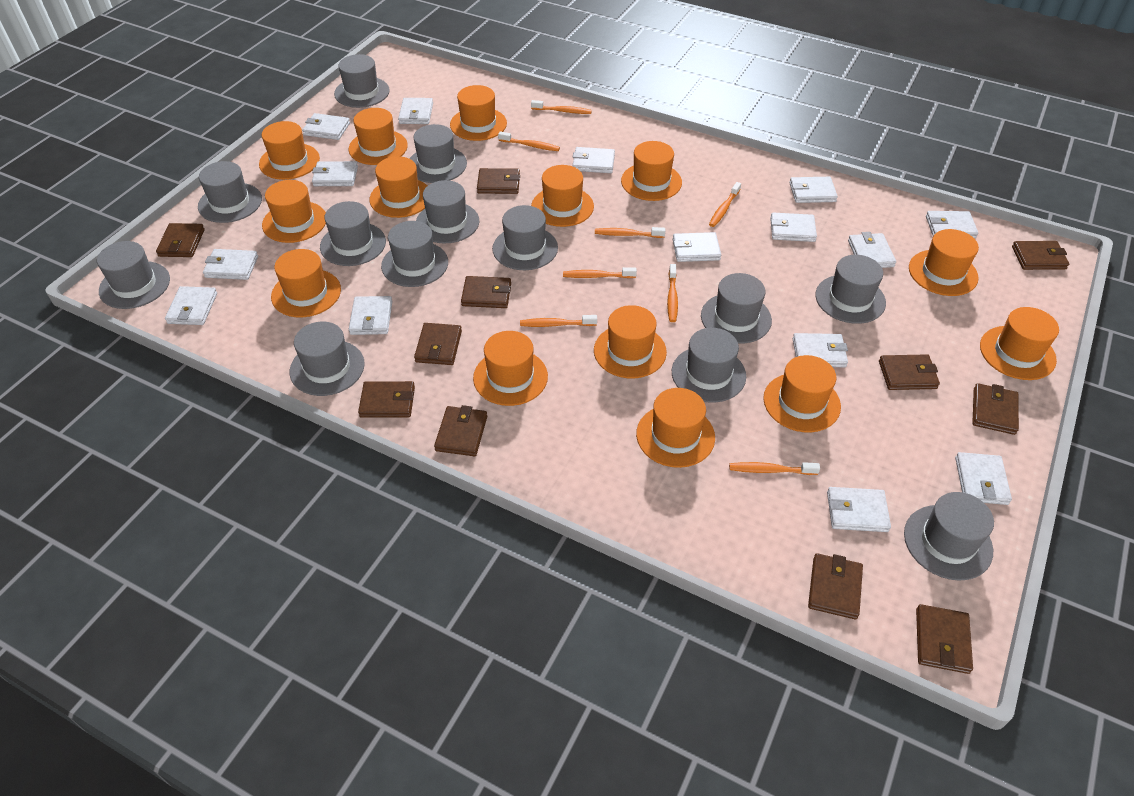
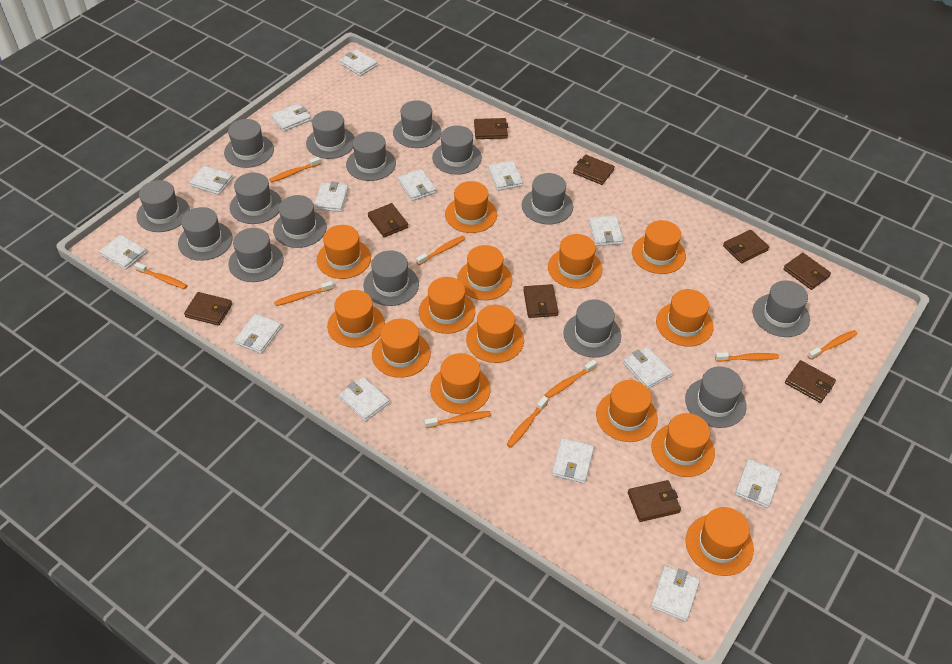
brown wallet: 11 -> 9
grey hat: 13 -> 15
orange toothbrush: 8 -> 9
white wallet: 15 -> 14

